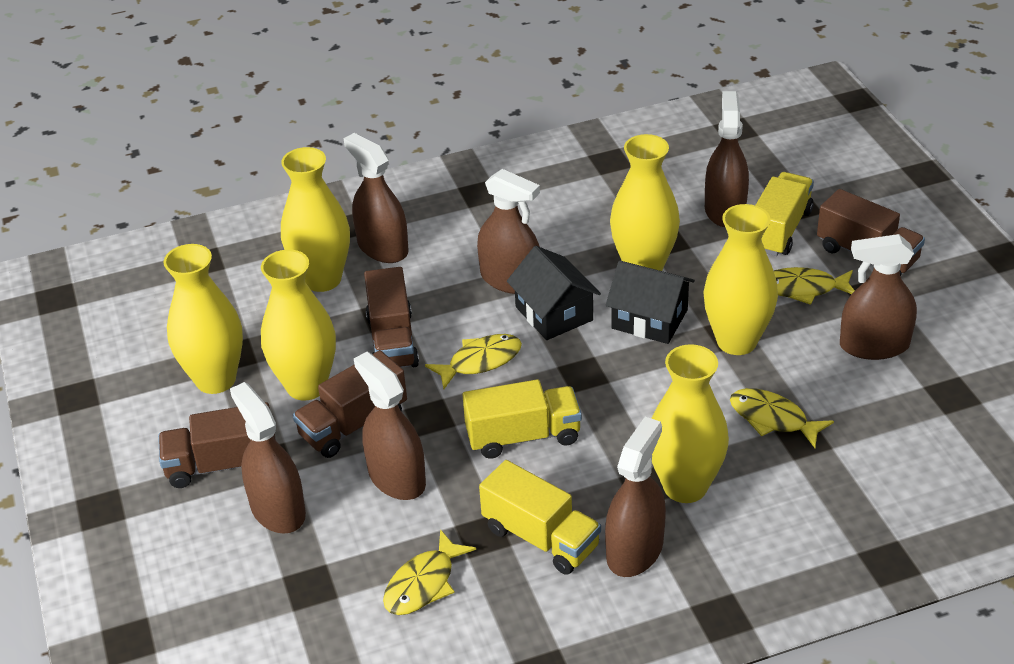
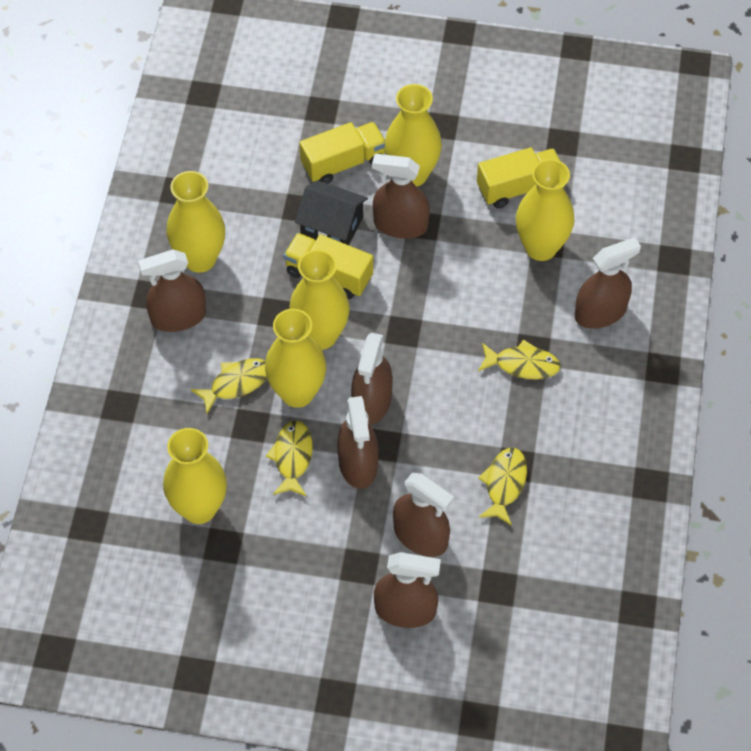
black house: 2 -> 1
brown truck: 4 -> 0

